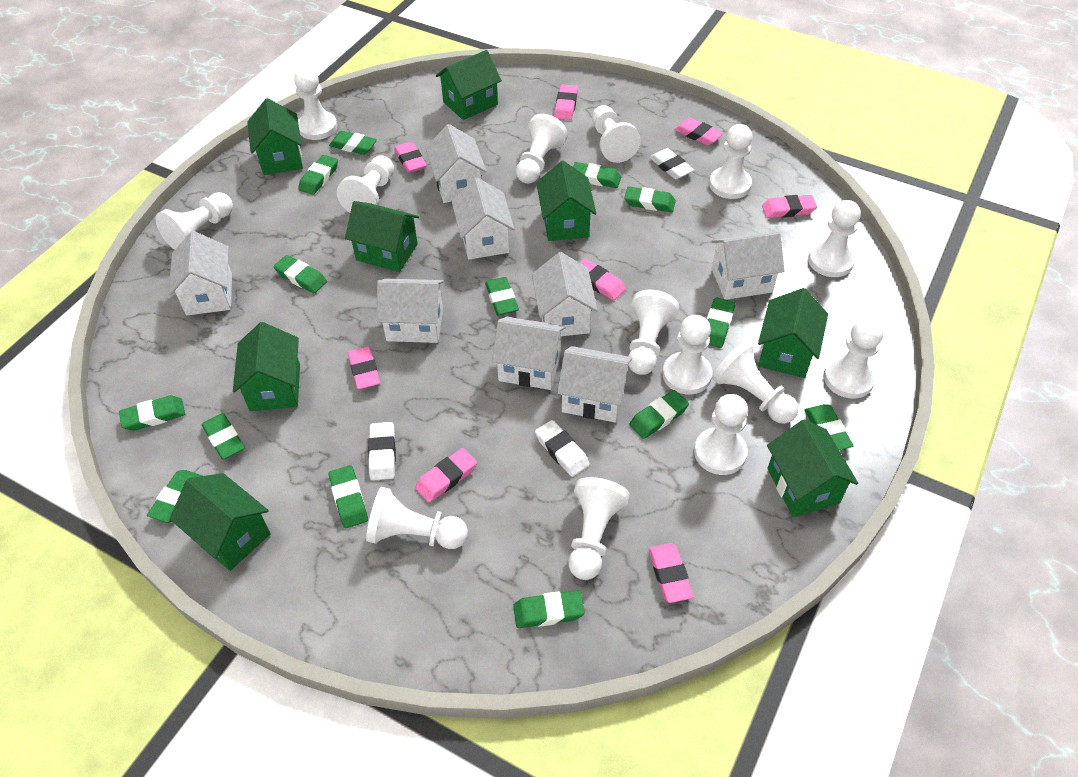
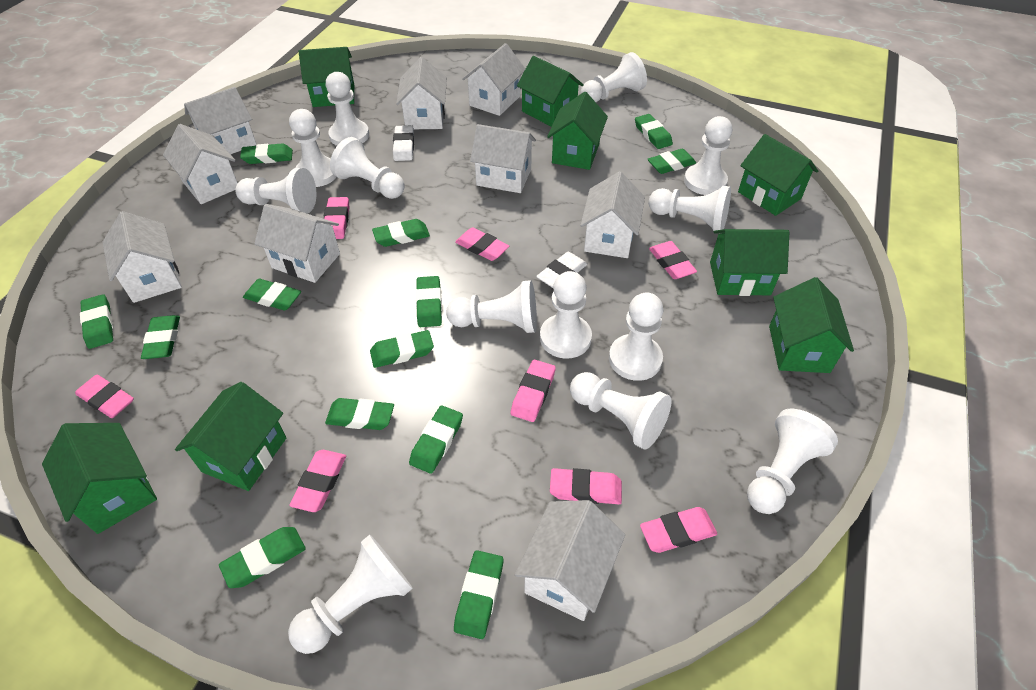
green eraser: 14 -> 13
white eraser: 3 -> 2
white house: 8 -> 9
white pawn: 14 -> 13

